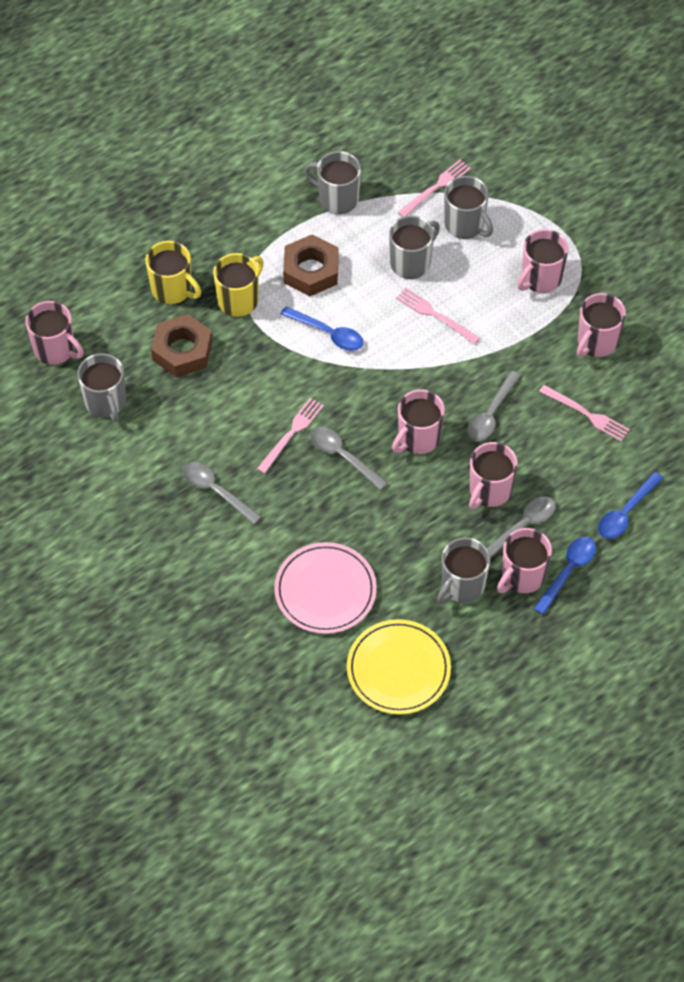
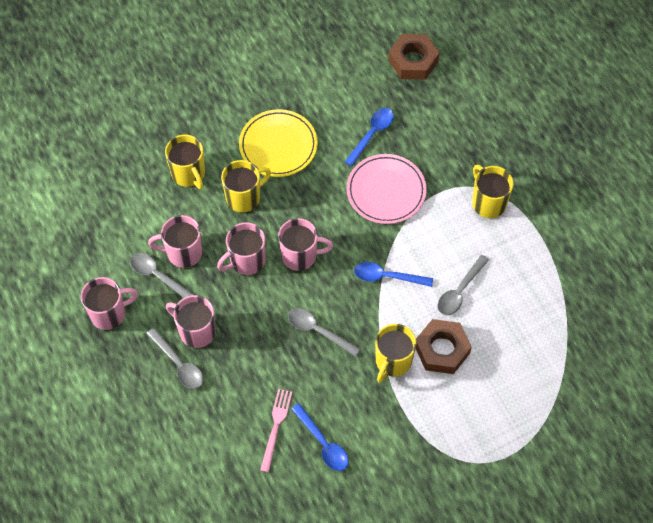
grey mug: 5 -> 0
pink fork: 4 -> 1
pink mug: 6 -> 5
yellow mug: 2 -> 4

